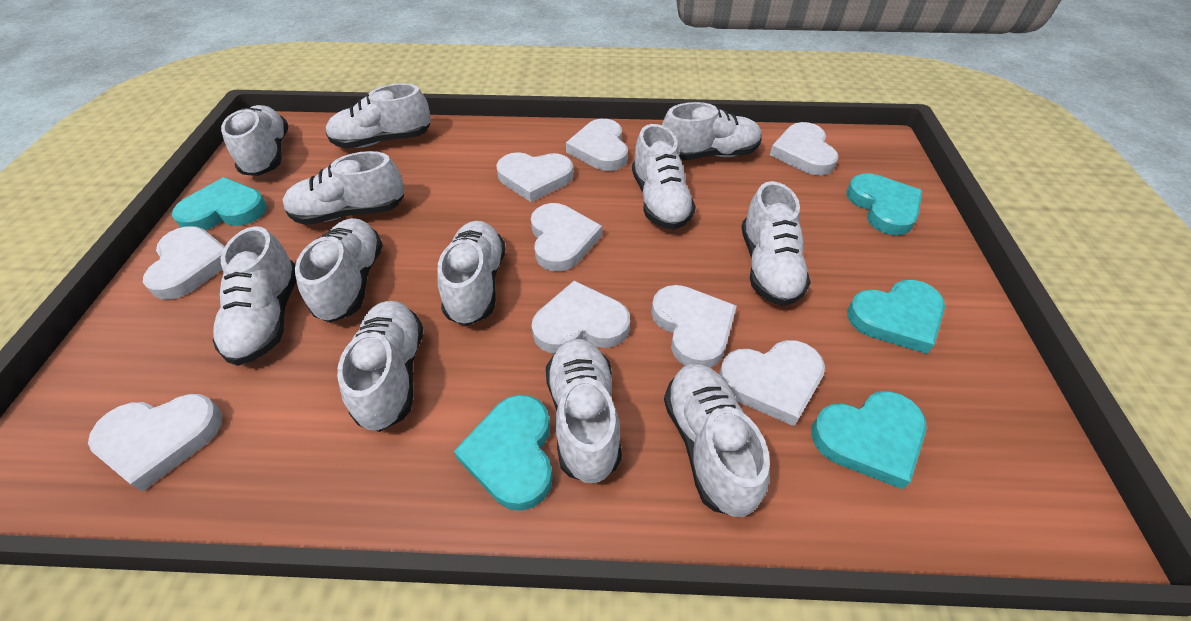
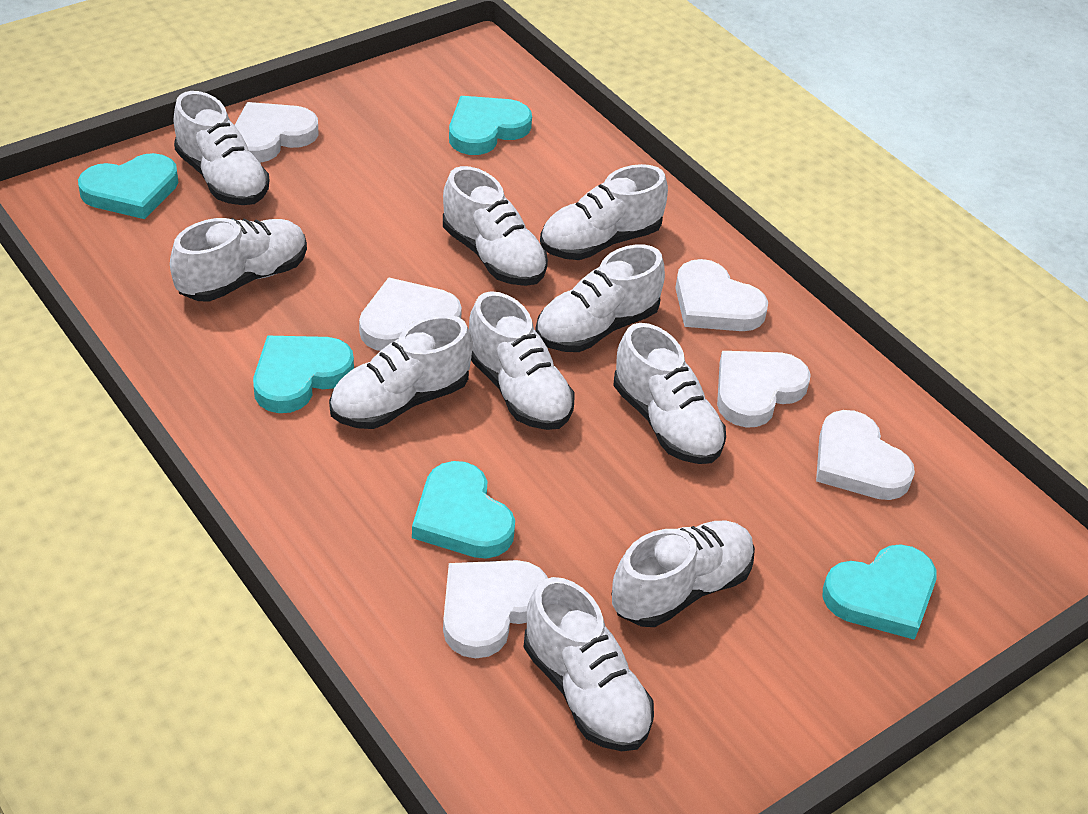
white heart: 9 -> 6
white shoe: 12 -> 10

